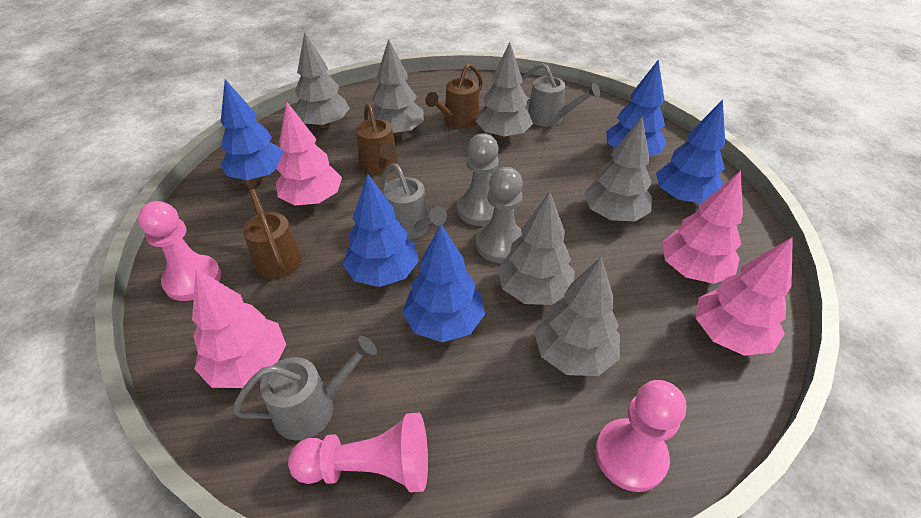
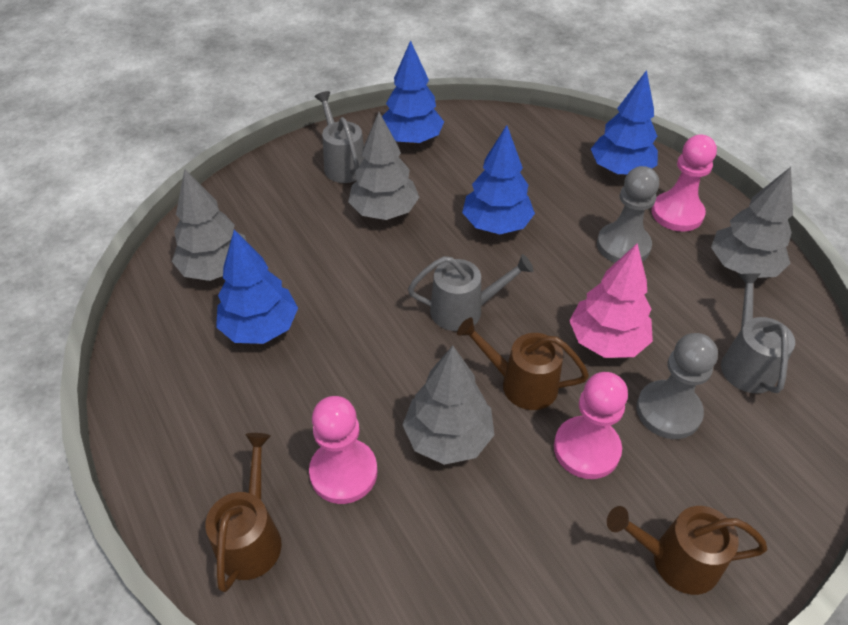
blue tree: 5 -> 4
grey tree: 6 -> 4
pink tree: 4 -> 1

